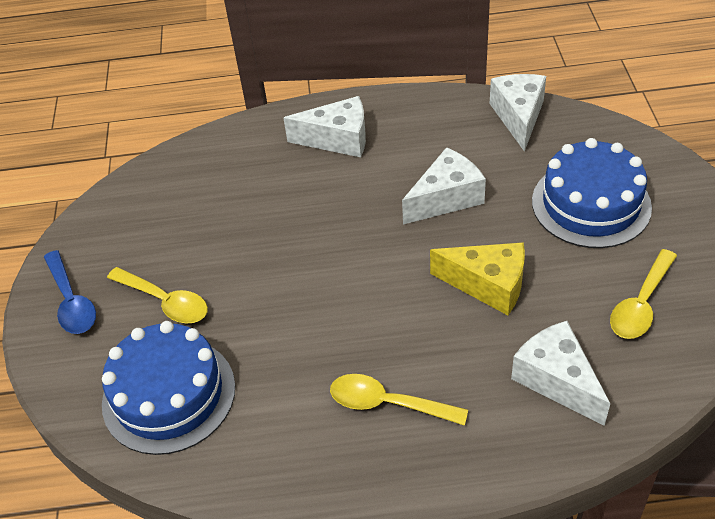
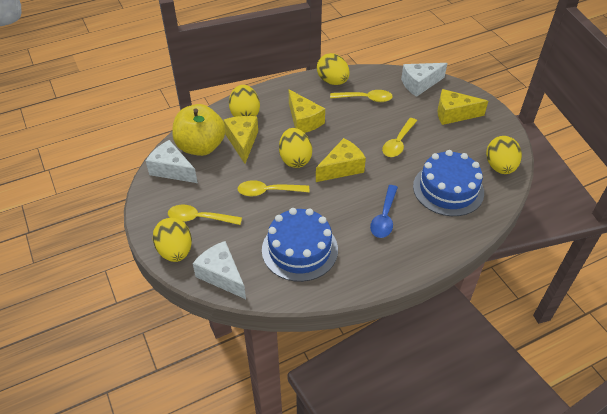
white cheese: 4 -> 3
yellow apple: 0 -> 1
yellow cheese: 1 -> 4
yellow egg: 0 -> 5
yellow spoon: 3 -> 4

